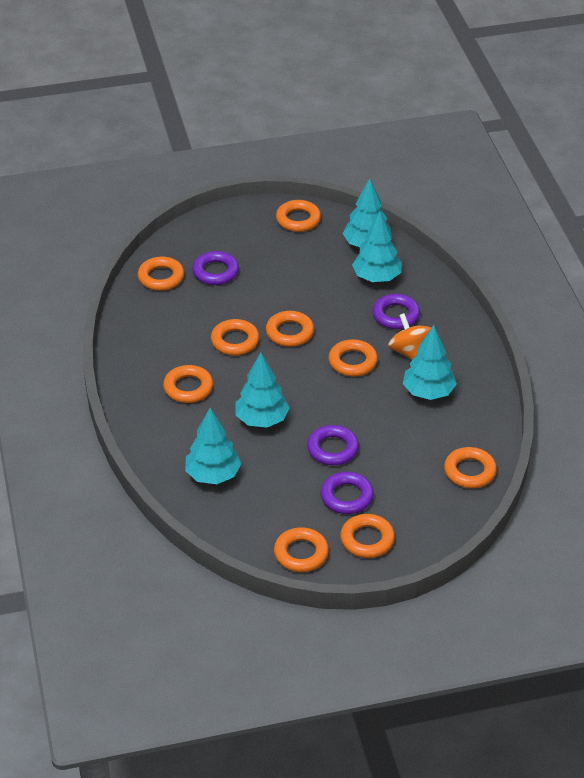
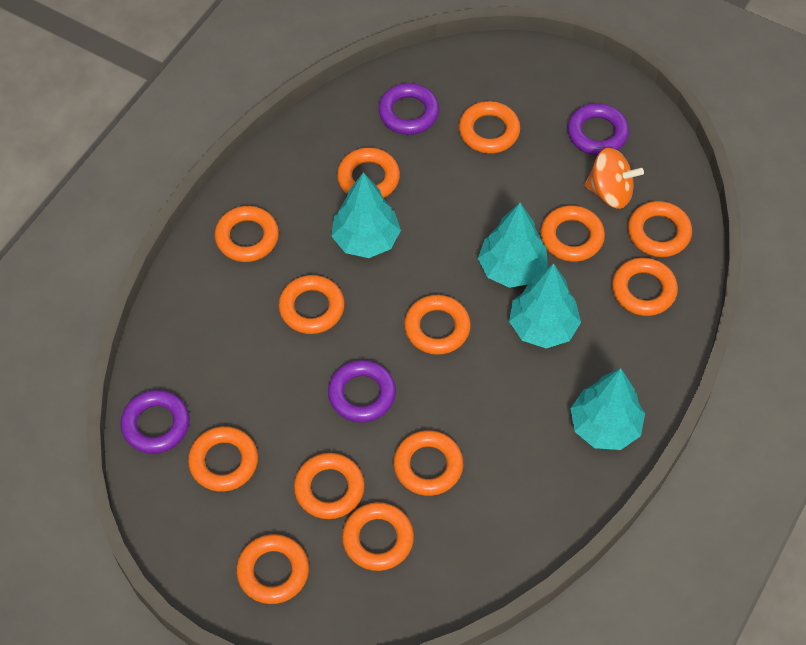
orange ring: 9 -> 13
turquoise tree: 5 -> 4

